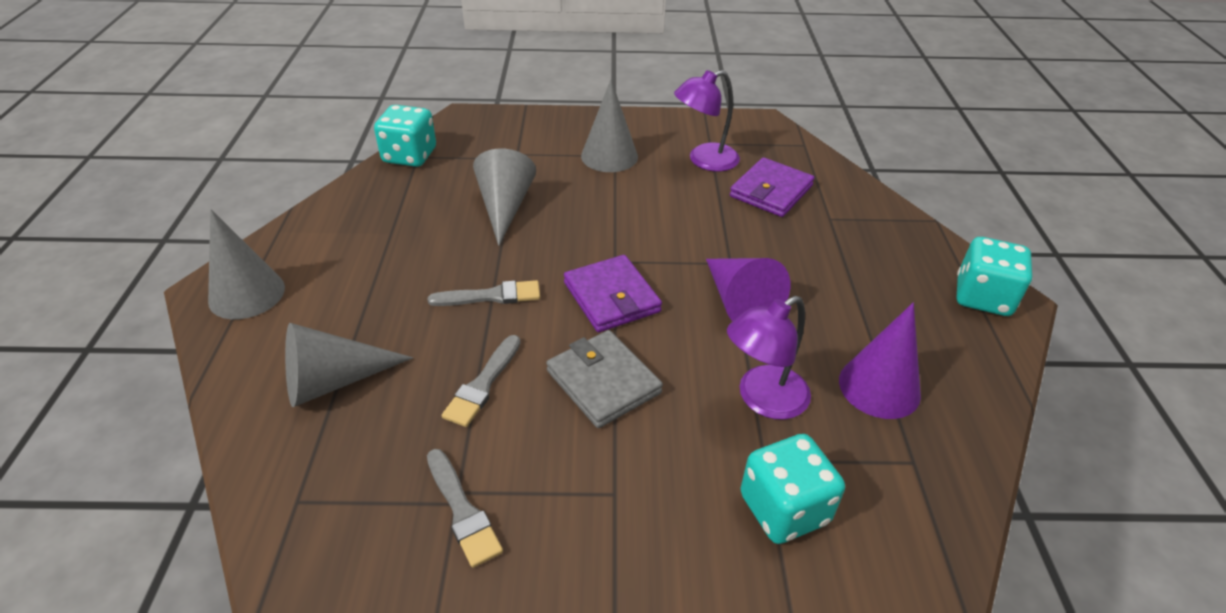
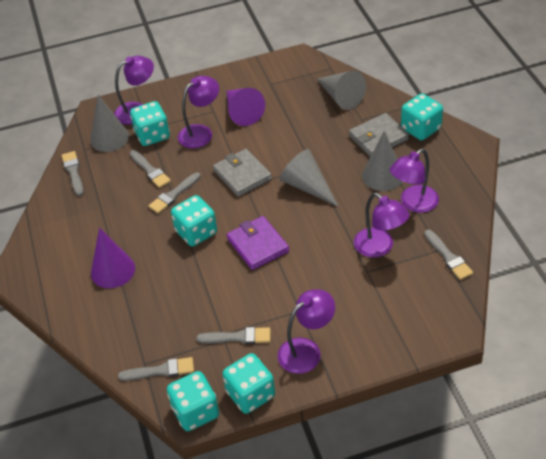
grey brush: 3 -> 6
grey wallet: 1 -> 2
purple lamp: 2 -> 5
purple wallet: 2 -> 1
turquoise dice: 3 -> 5

